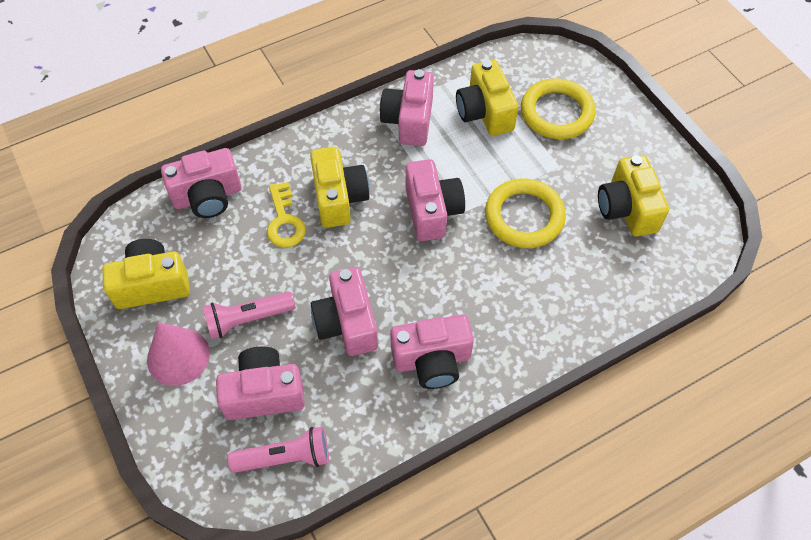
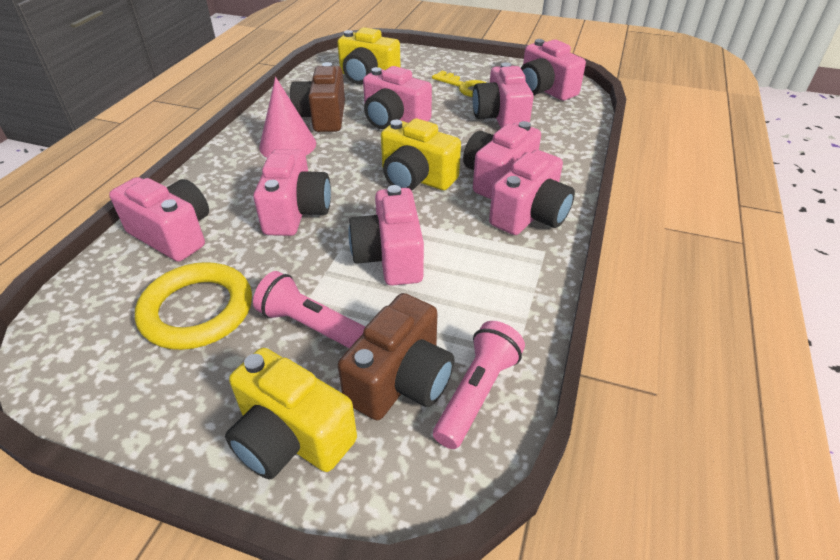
brown camera: 0 -> 2
pink camera: 6 -> 8
yellow camera: 4 -> 3
yellow ring: 2 -> 1

